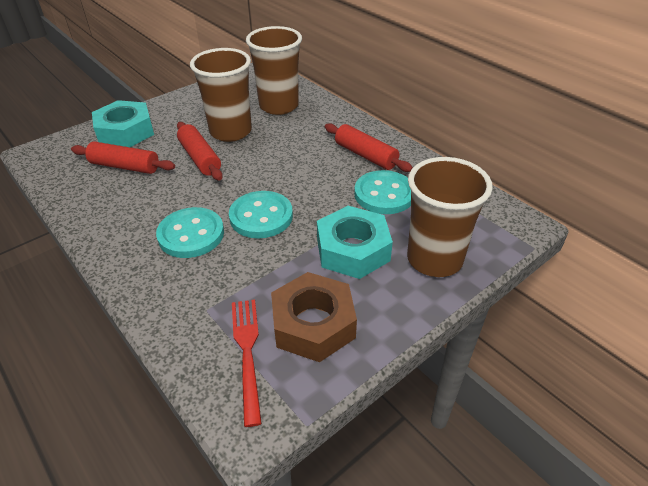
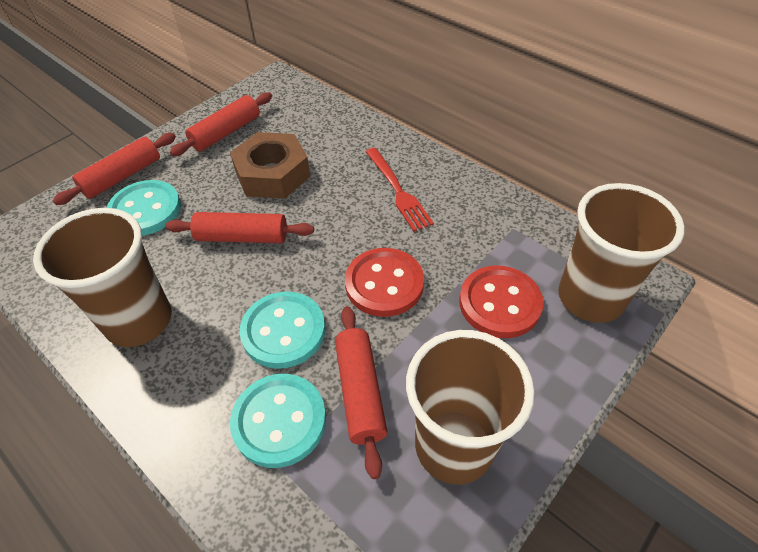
red button: 0 -> 2
red rolling pin: 3 -> 4
turquoise nut: 2 -> 0

